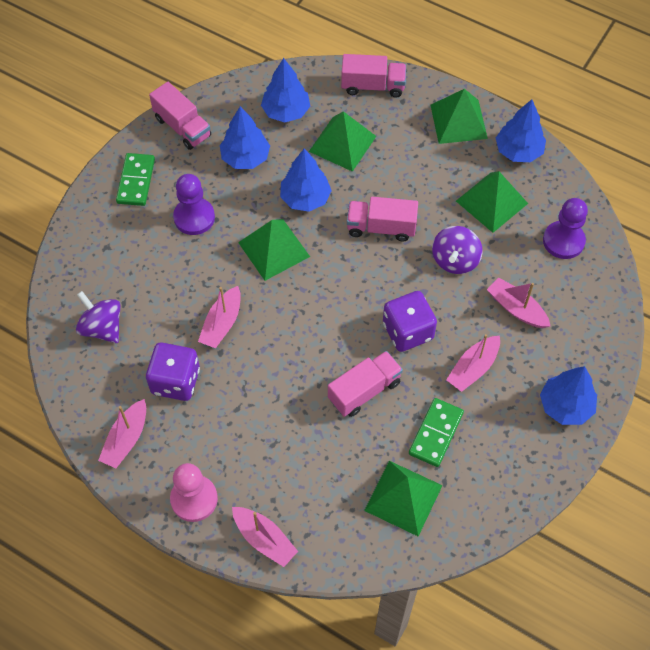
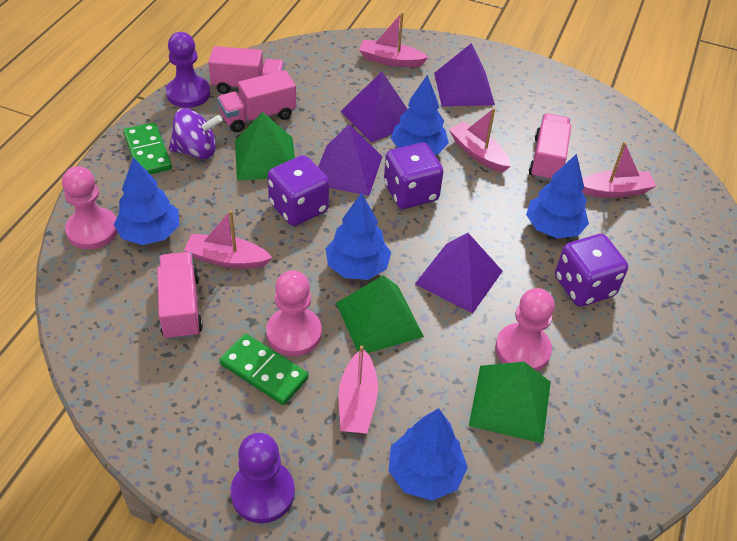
green pyramid: 5 -> 3
pink pawn: 1 -> 3
purple dice: 2 -> 3
purple pyramid: 0 -> 4
purple spinning top: 2 -> 1

